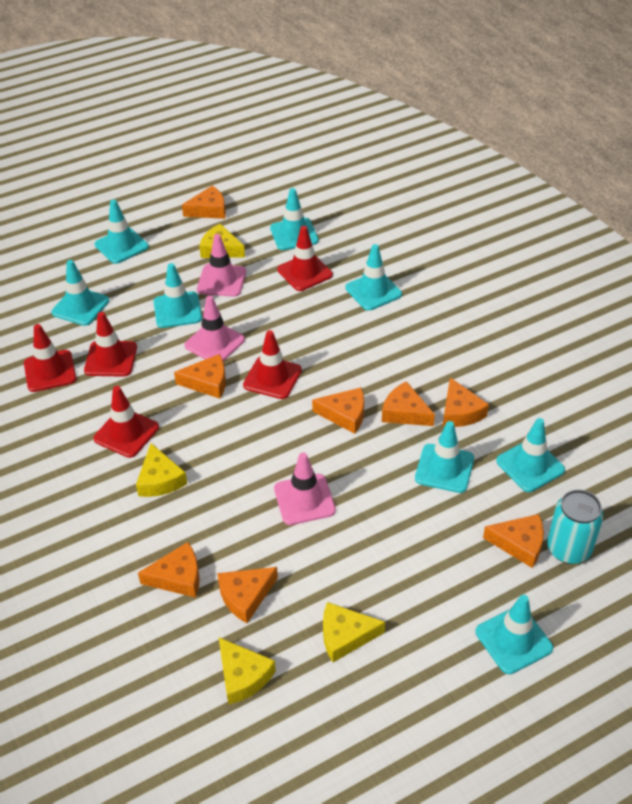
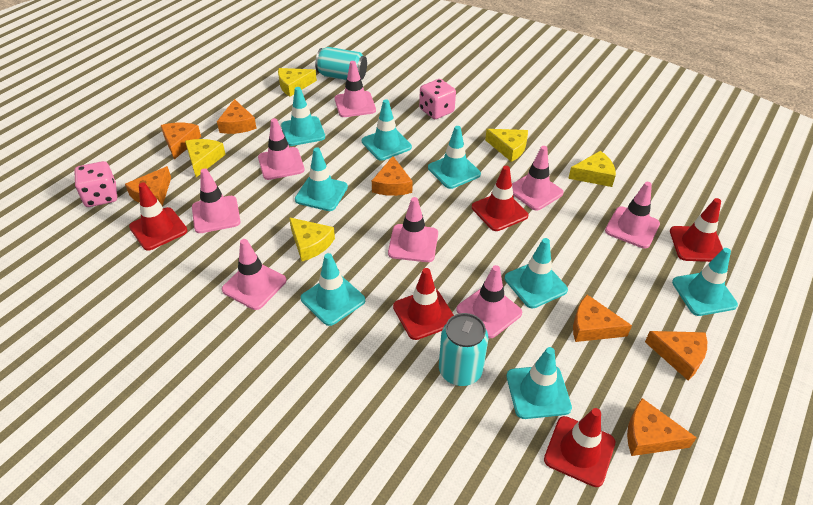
orange cheese: 8 -> 7
pink dice: 0 -> 2
pink traffic cone: 3 -> 8
turquoise can: 1 -> 2
yellow cheese: 4 -> 5

